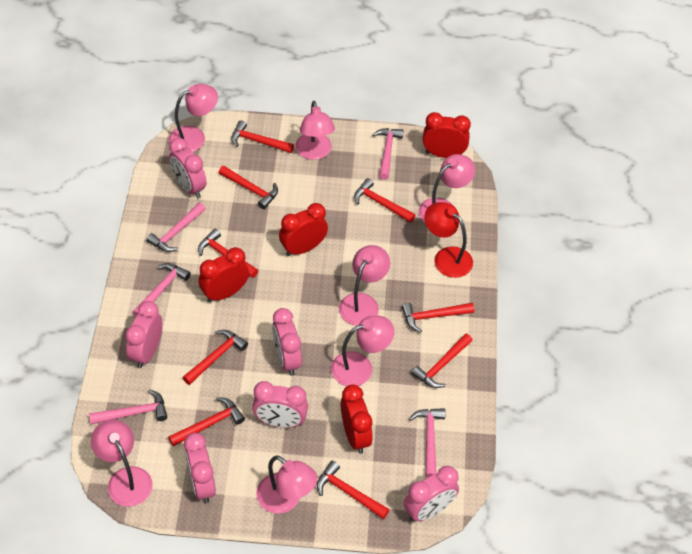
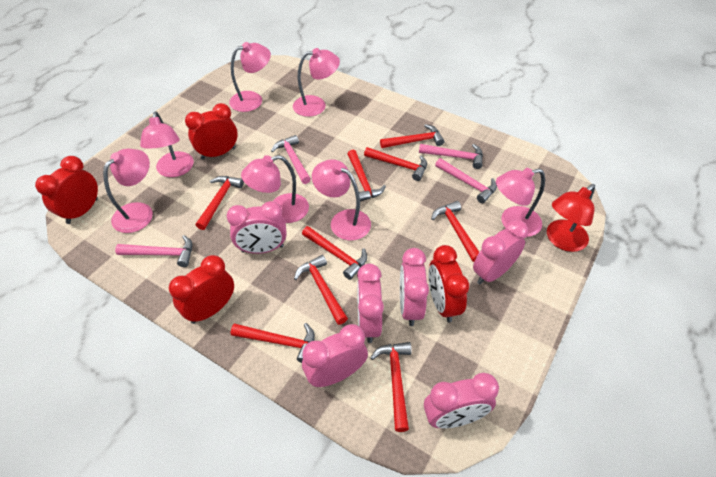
pink hammer: 5 -> 4

